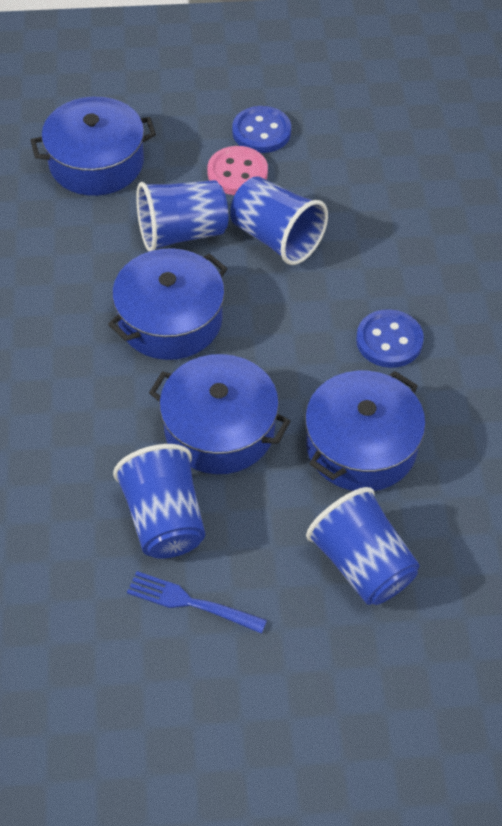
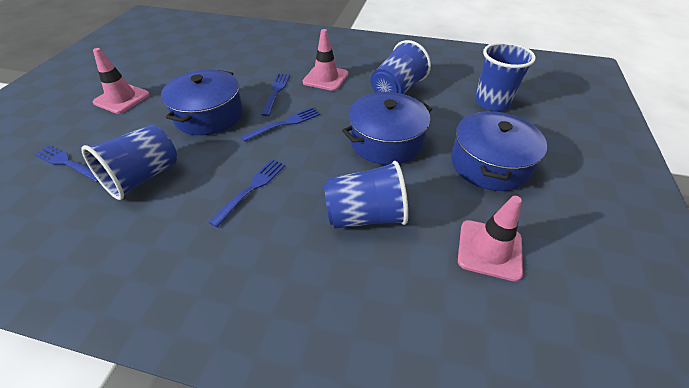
blue button: 2 -> 0
blue fork: 1 -> 4
blue pot: 4 -> 3
pink button: 1 -> 0
pink traffic cone: 0 -> 3

